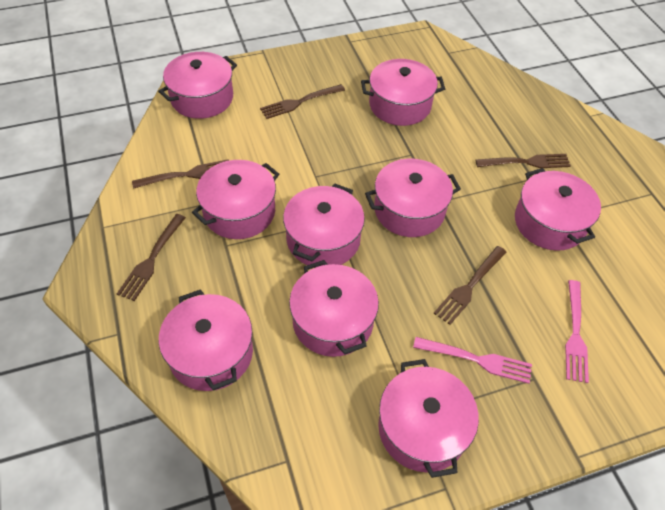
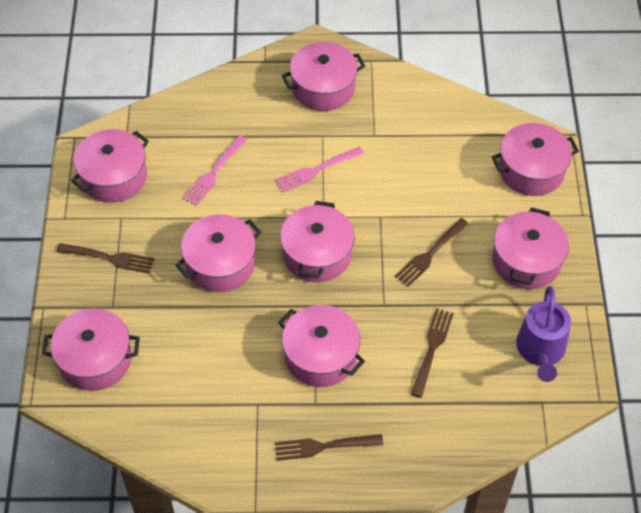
brown fork: 5 -> 4
pink pot: 9 -> 8
purple watering can: 0 -> 1

